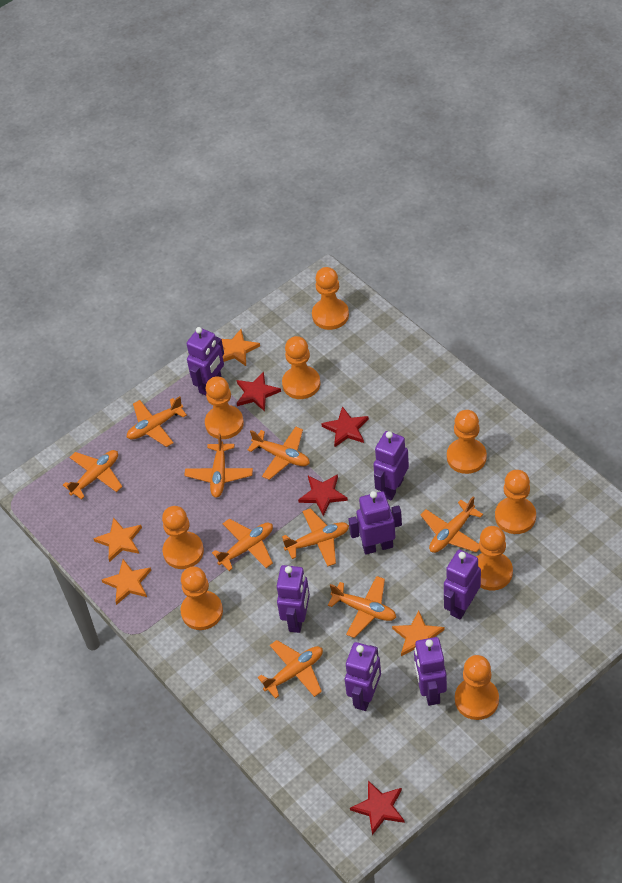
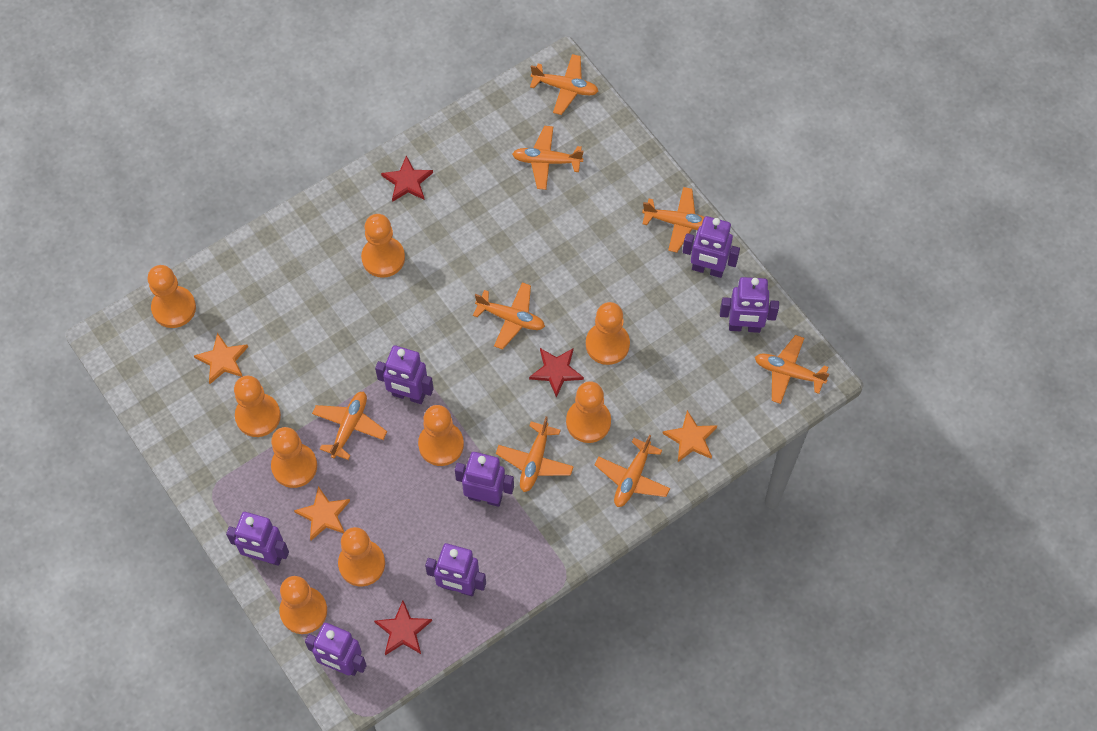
orange plane: 9 -> 8
orange star: 4 -> 3
red star: 4 -> 3

